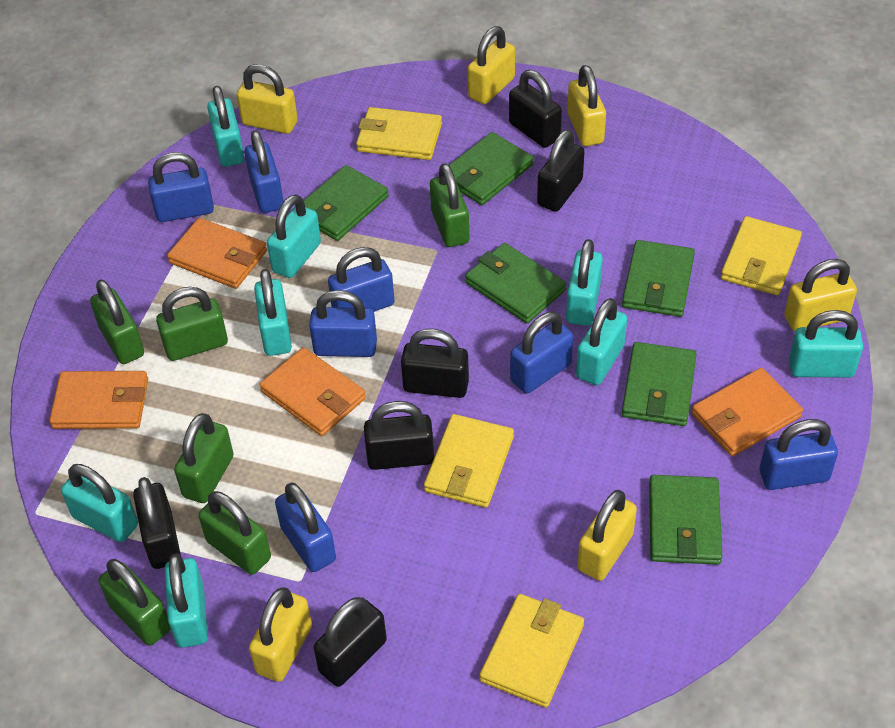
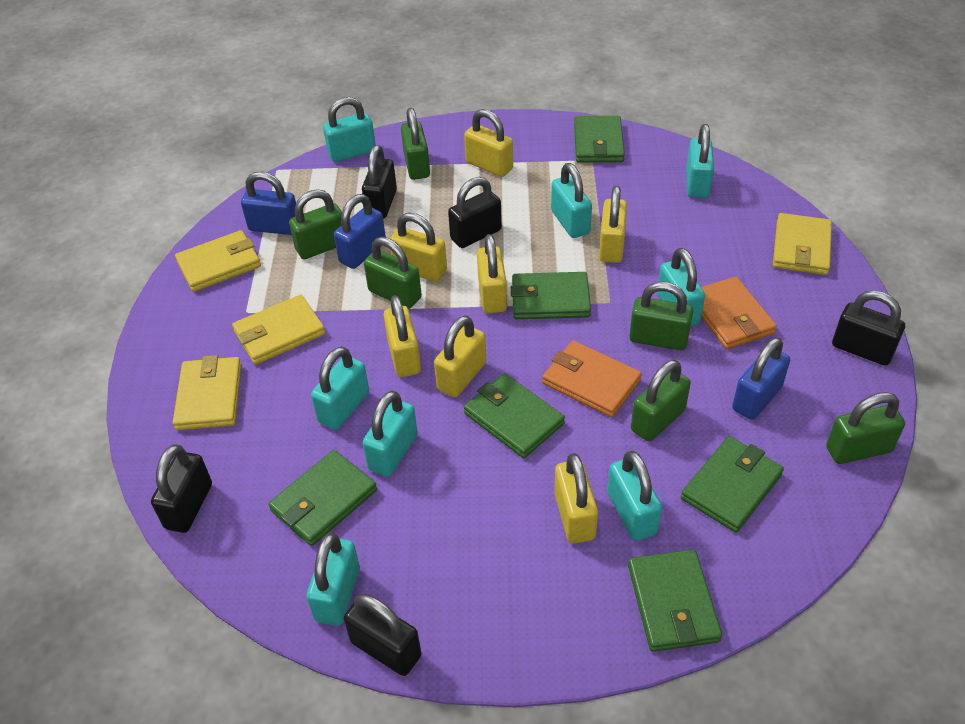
black padlock: 6 -> 5
blue padlock: 7 -> 3
orange wallet: 4 -> 2
yellow padlock: 6 -> 7

